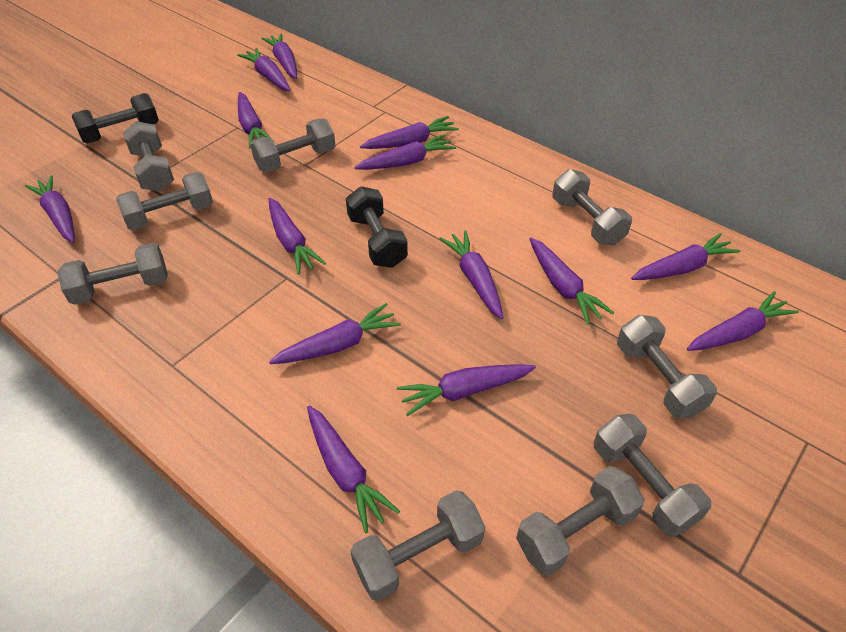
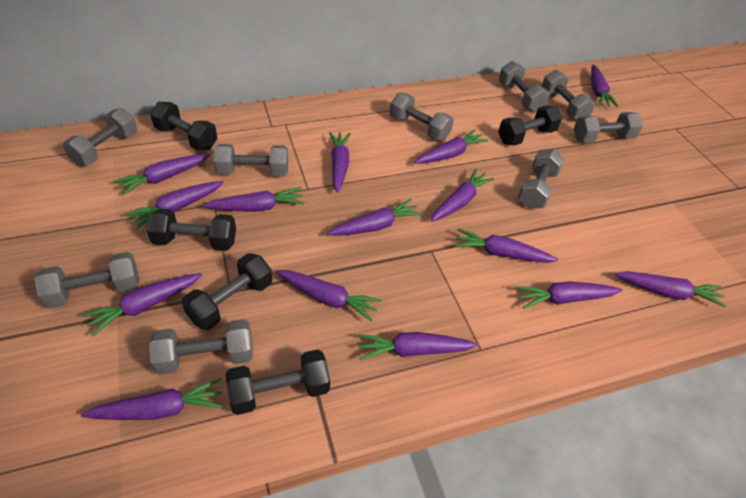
black dumbbell: 2 -> 5
purple carrot: 14 -> 15

